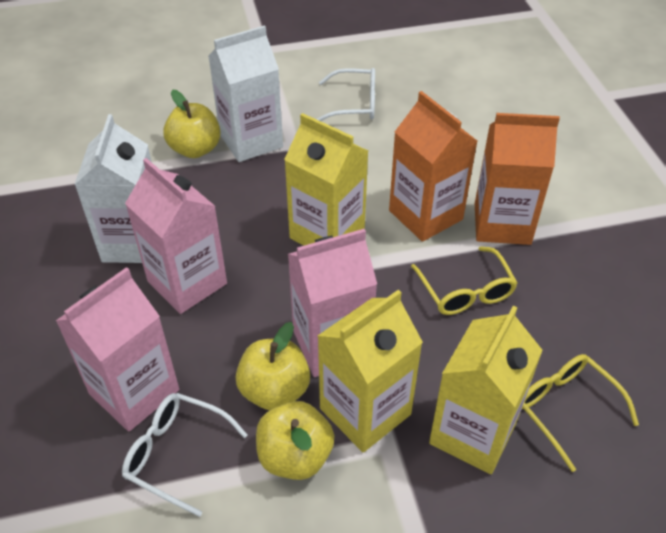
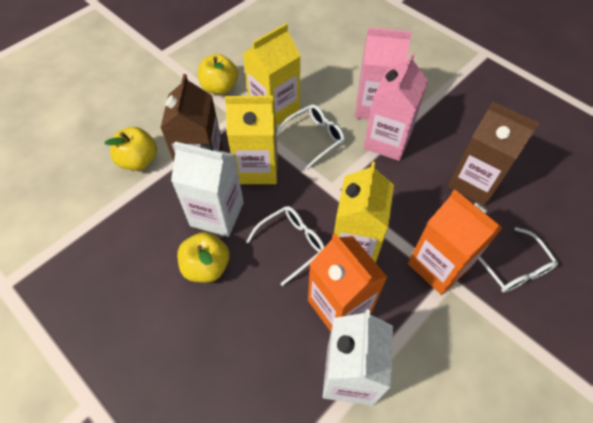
brown carton: 0 -> 2
pink carton: 3 -> 2
white glasses: 2 -> 3
yellow glasses: 2 -> 0

